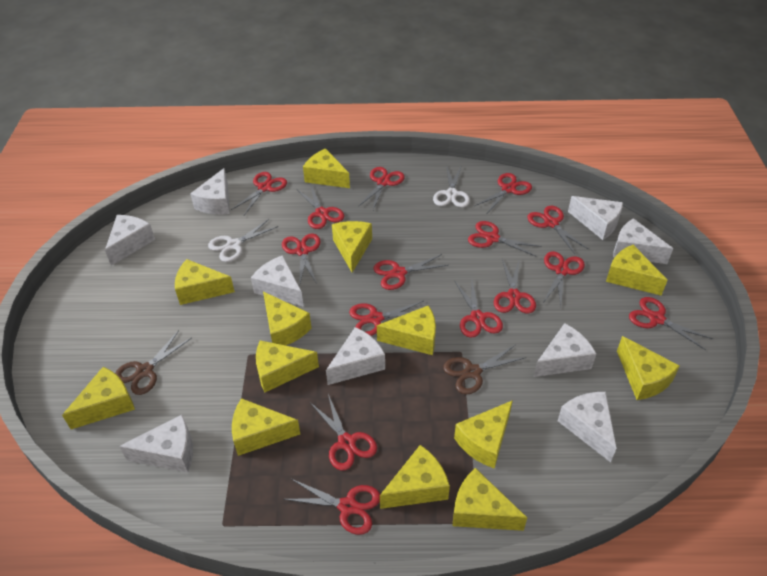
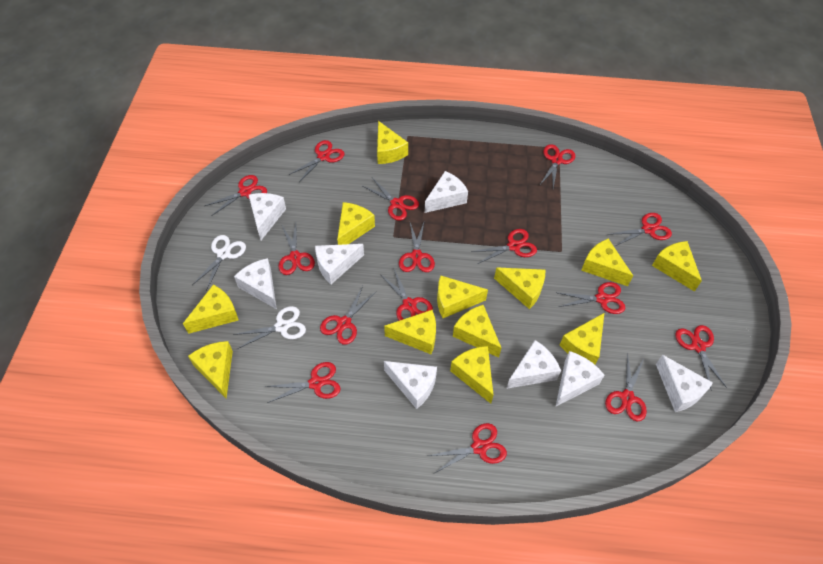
brown scissors: 2 -> 0
white cheese: 9 -> 8
yellow cheese: 13 -> 12

